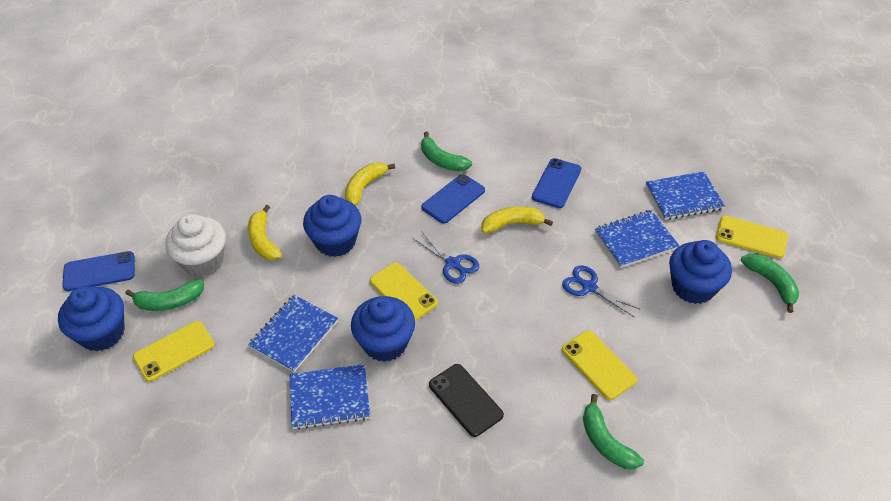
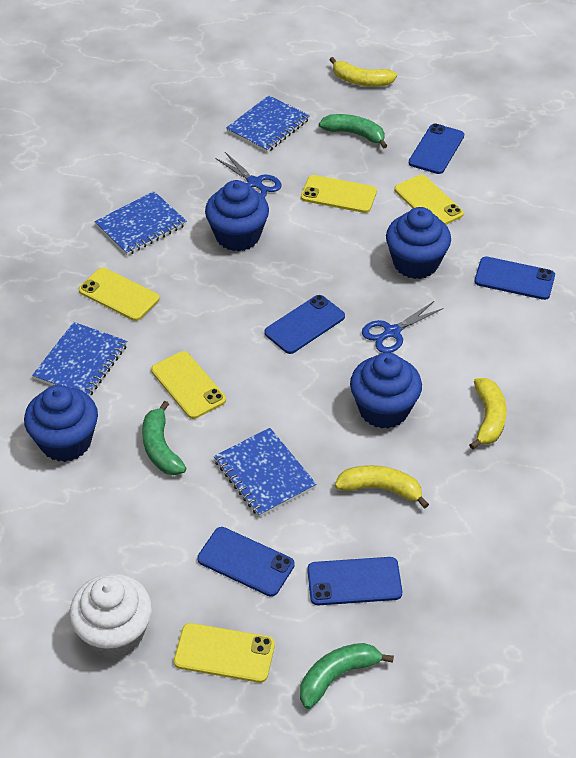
black phone: 1 -> 0
blue phone: 3 -> 5
green banana: 4 -> 3
yellow phone: 4 -> 5

